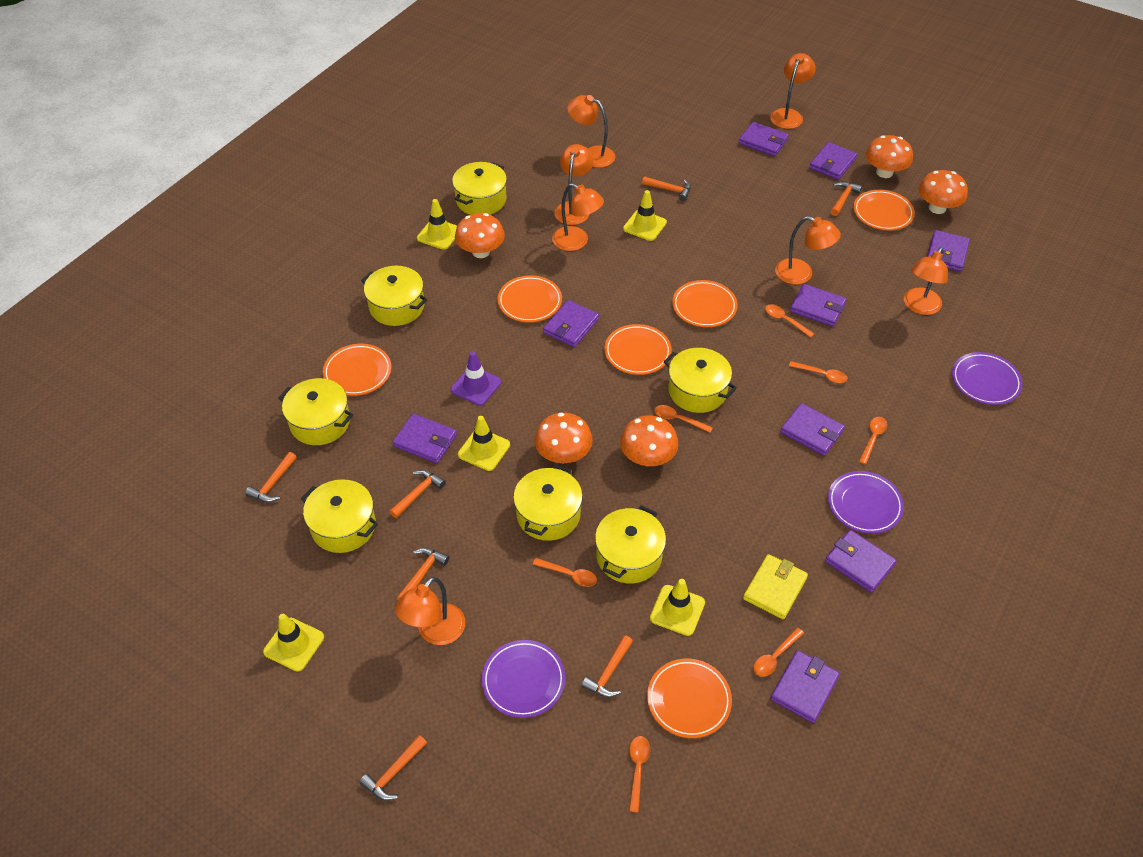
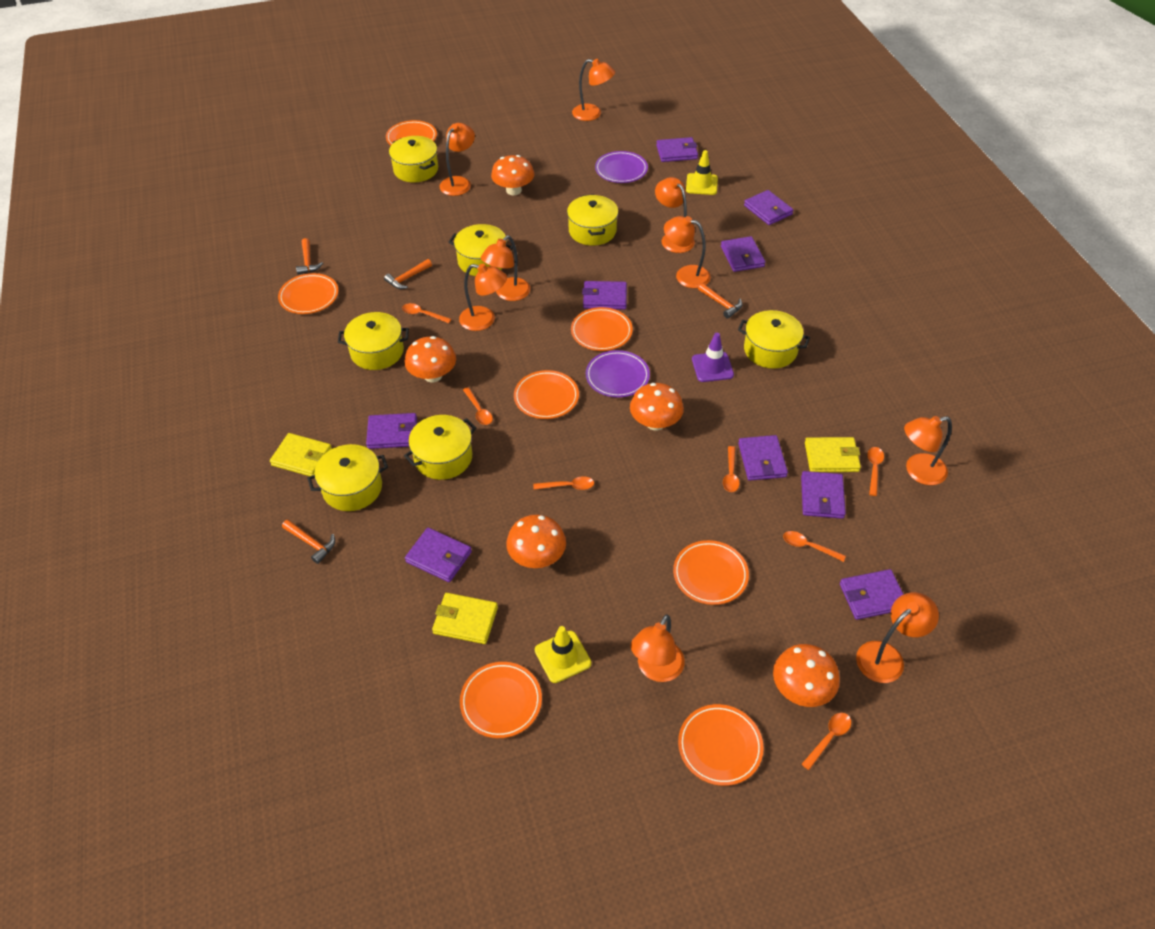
orange hammer: 7 -> 4
orange lamp: 7 -> 9
orange plate: 6 -> 7
purple plate: 3 -> 2
yellow traffic cone: 5 -> 2
yellow wallet: 1 -> 3

